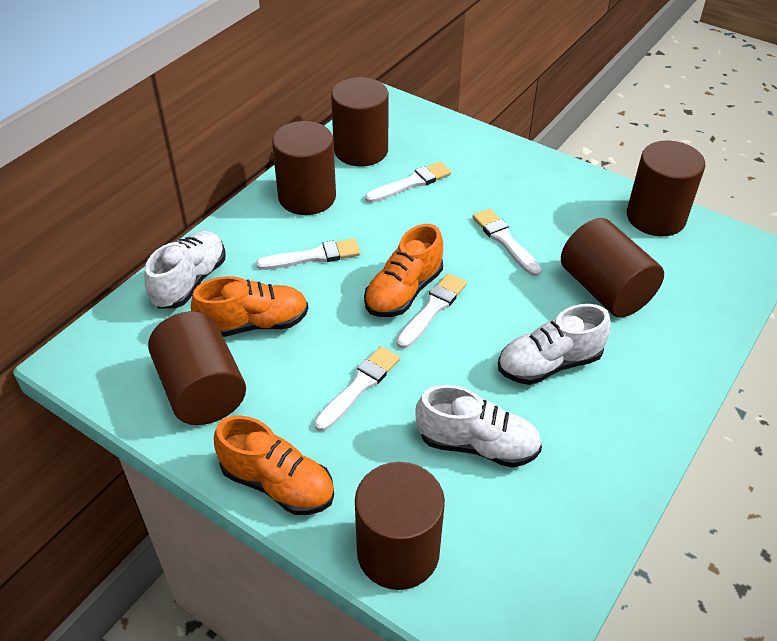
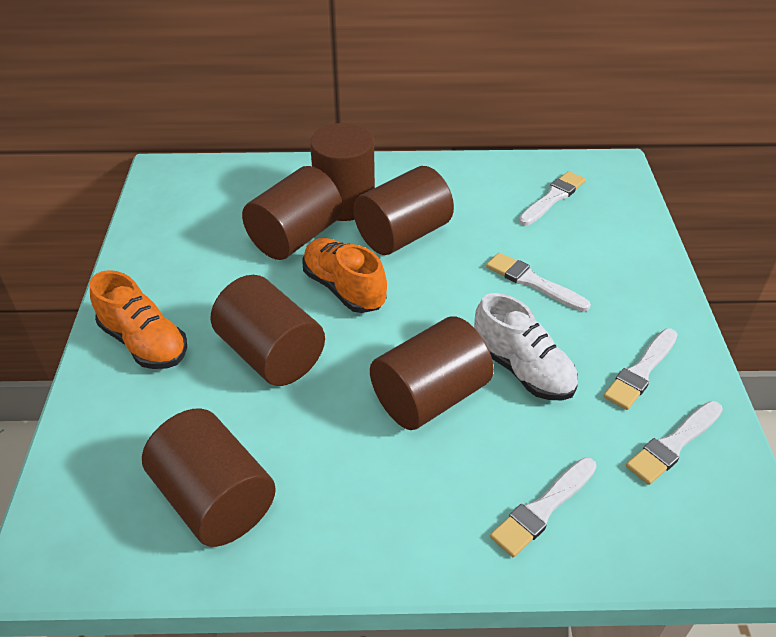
orange shoe: 3 -> 2
white shoe: 3 -> 1

